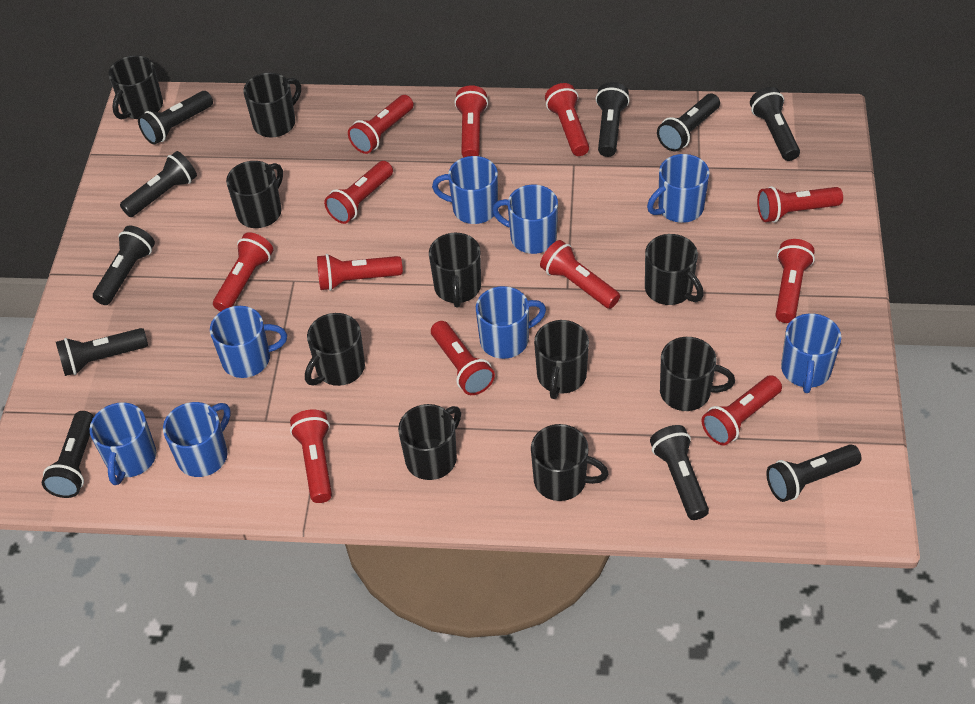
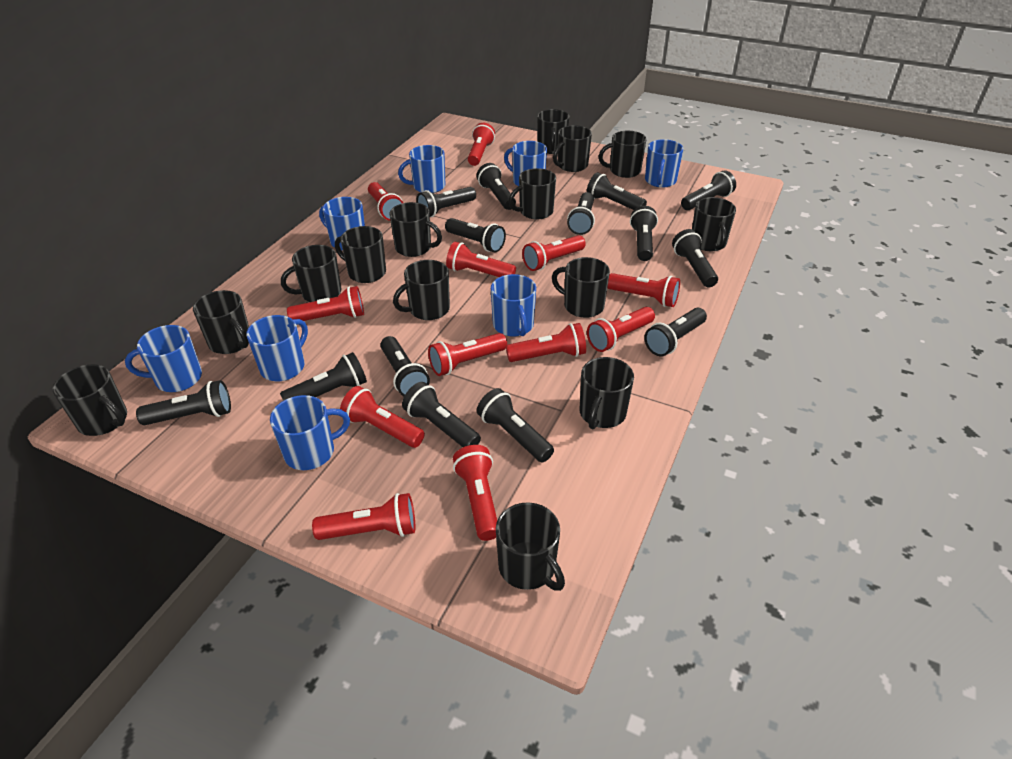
black flashlight: 10 -> 14
black mug: 10 -> 14

